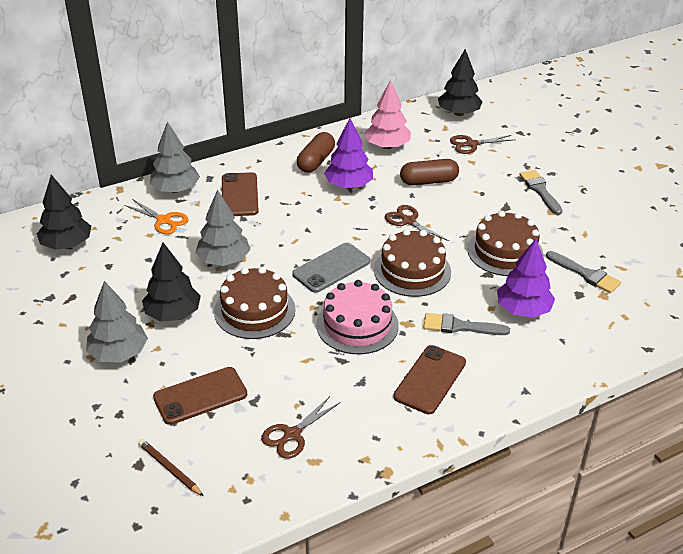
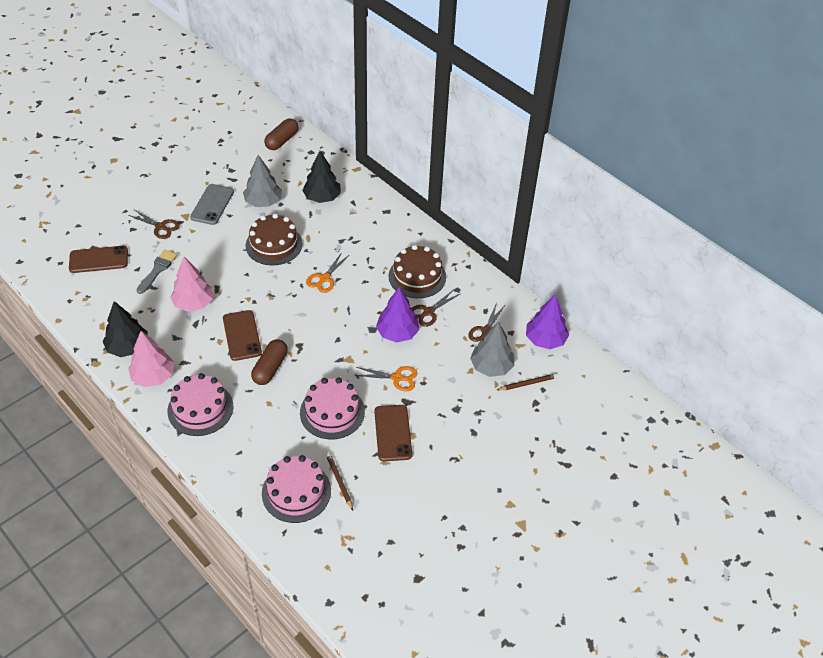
black tree: 3 -> 2
brown cake: 3 -> 2
brown pencil: 1 -> 2
grey brush: 3 -> 1
grey tree: 3 -> 2
orange scissors: 1 -> 2
pink cake: 1 -> 3
pink tree: 1 -> 2

